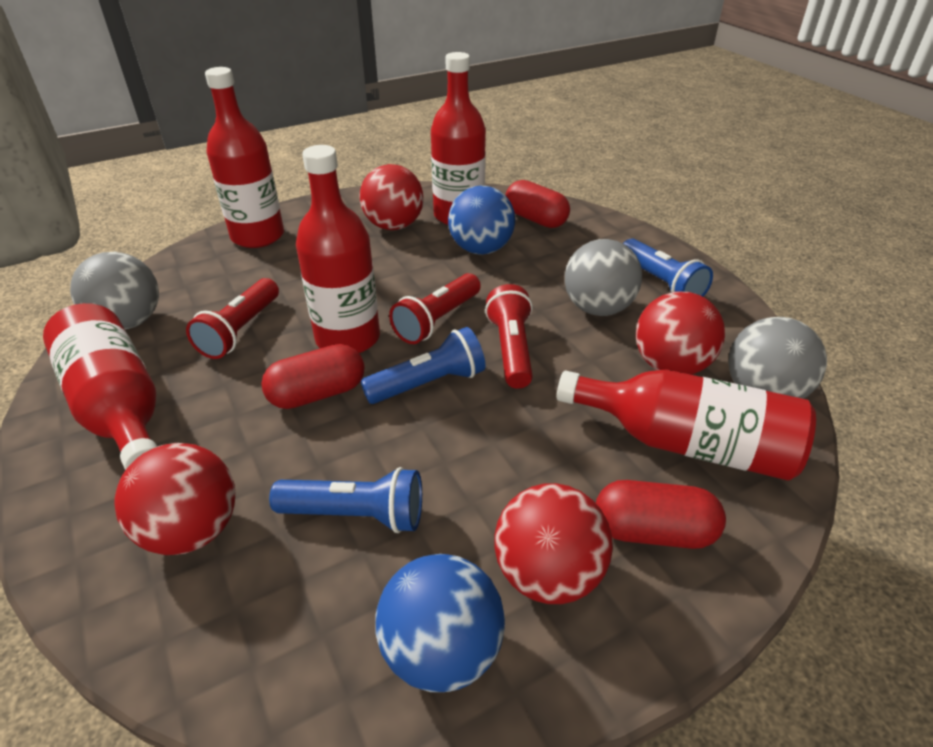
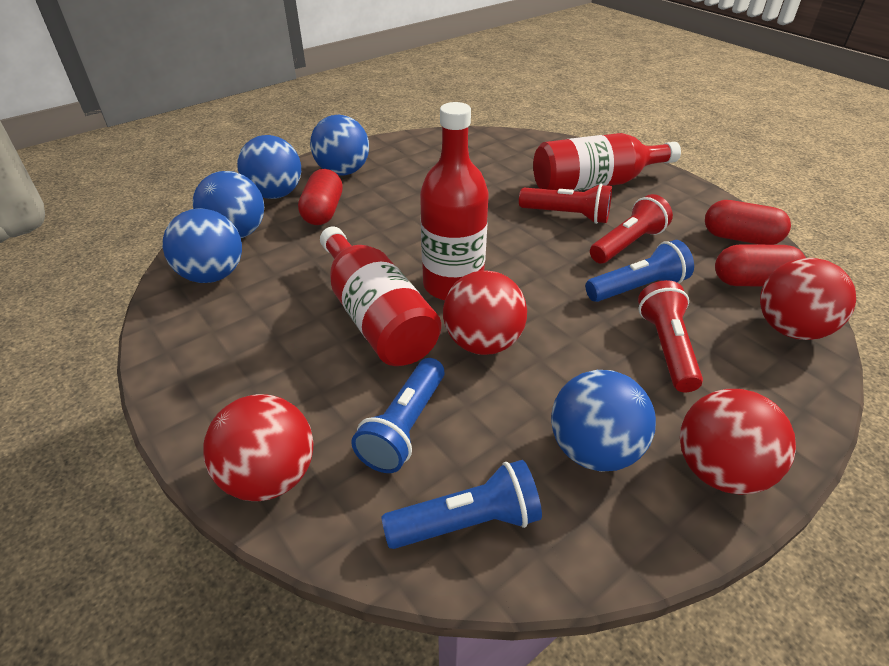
blue ball: 2 -> 5
grey ball: 3 -> 0
red bottle: 5 -> 3

